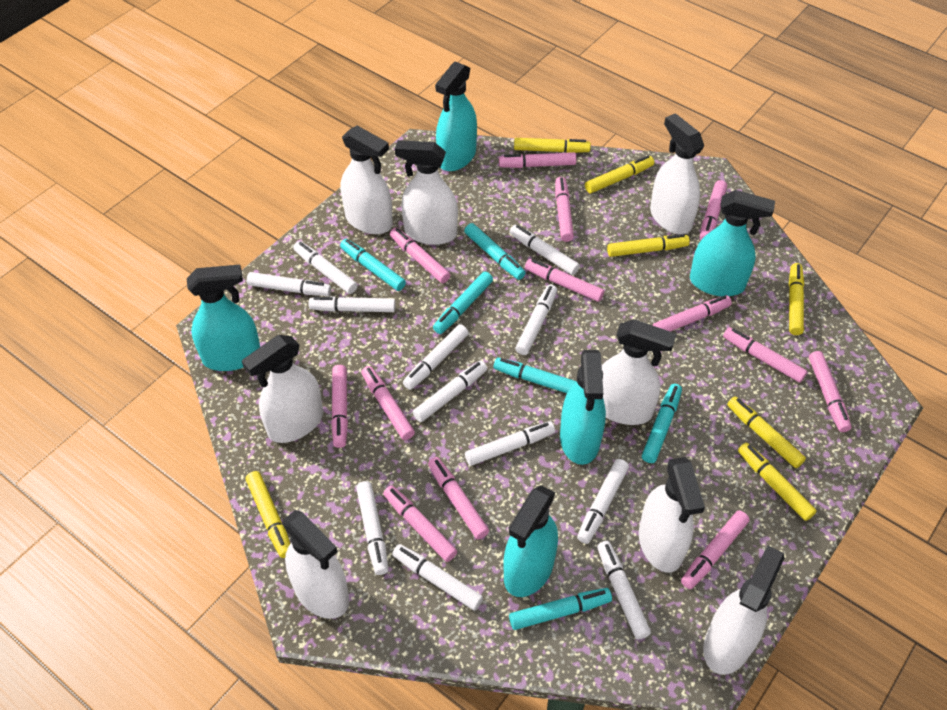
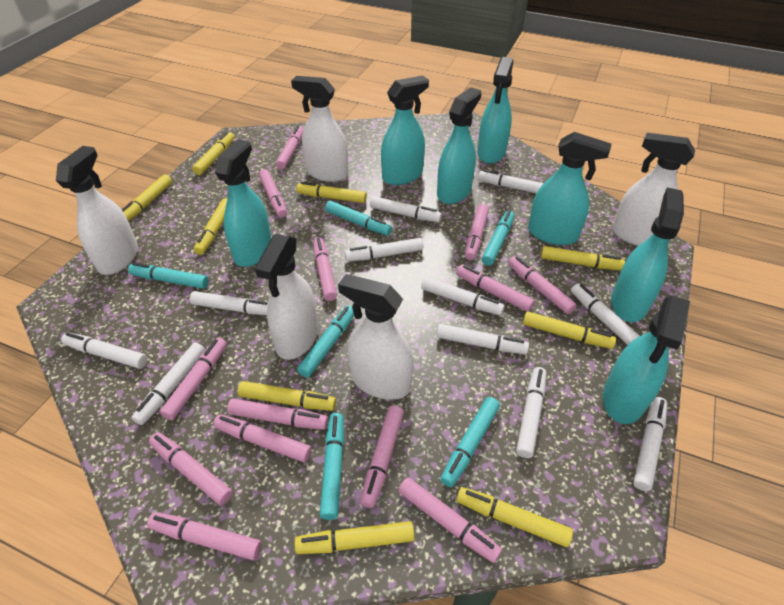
turquoise spray bottle: 5 -> 7
white marker: 12 -> 11
white spray bottle: 8 -> 5
yellow marker: 7 -> 9

